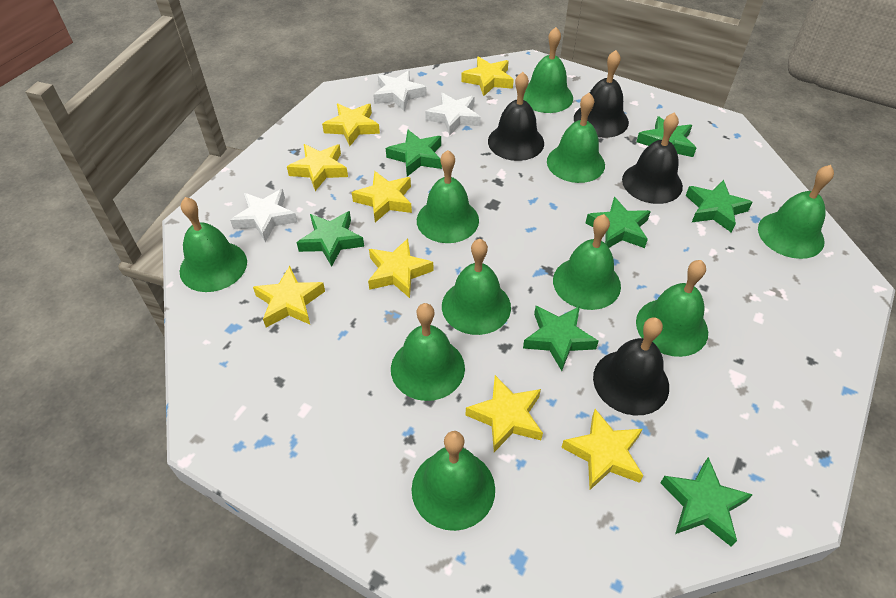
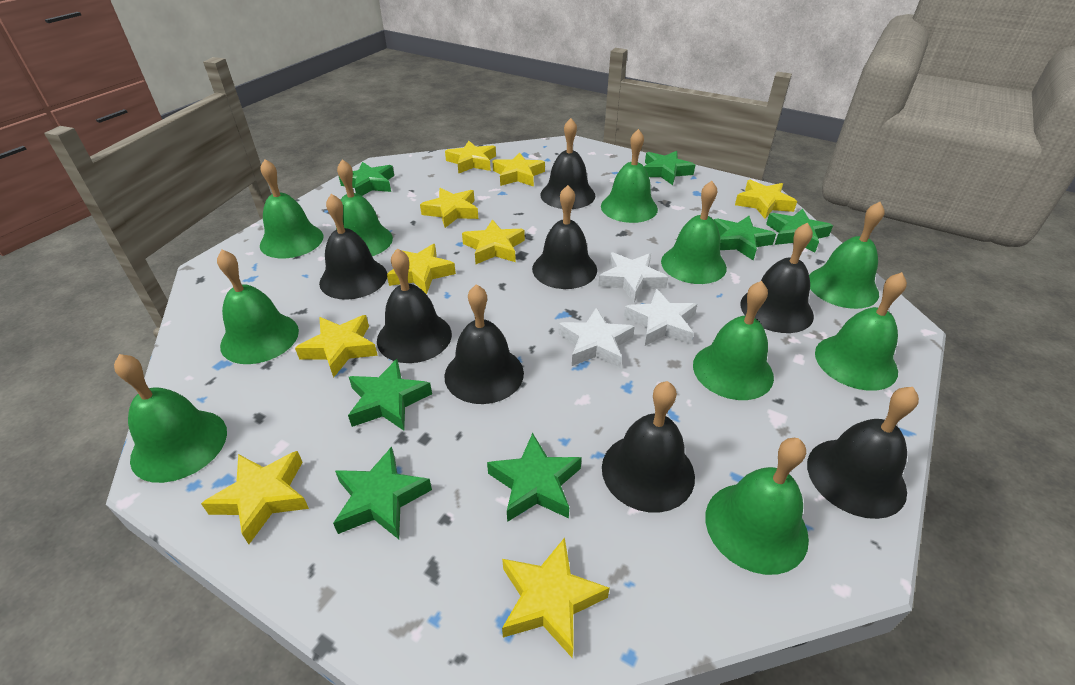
black bell: 4 -> 8
yellow star: 8 -> 9

